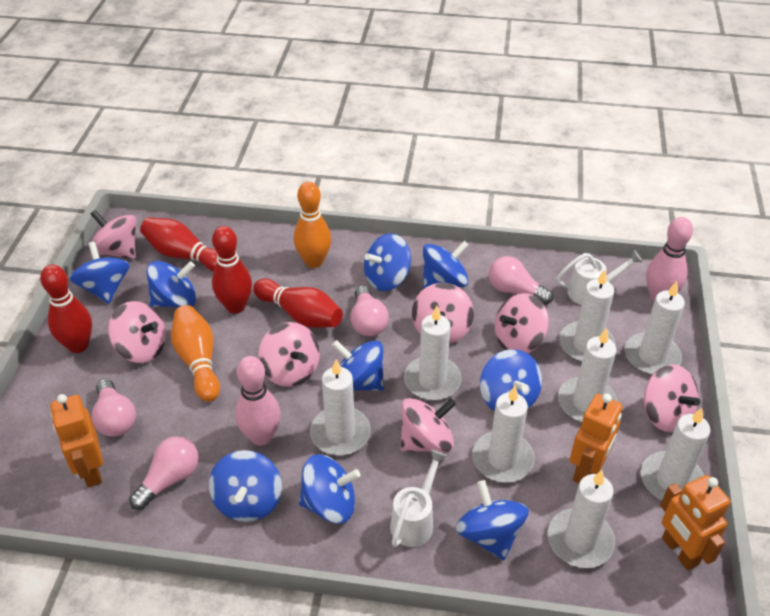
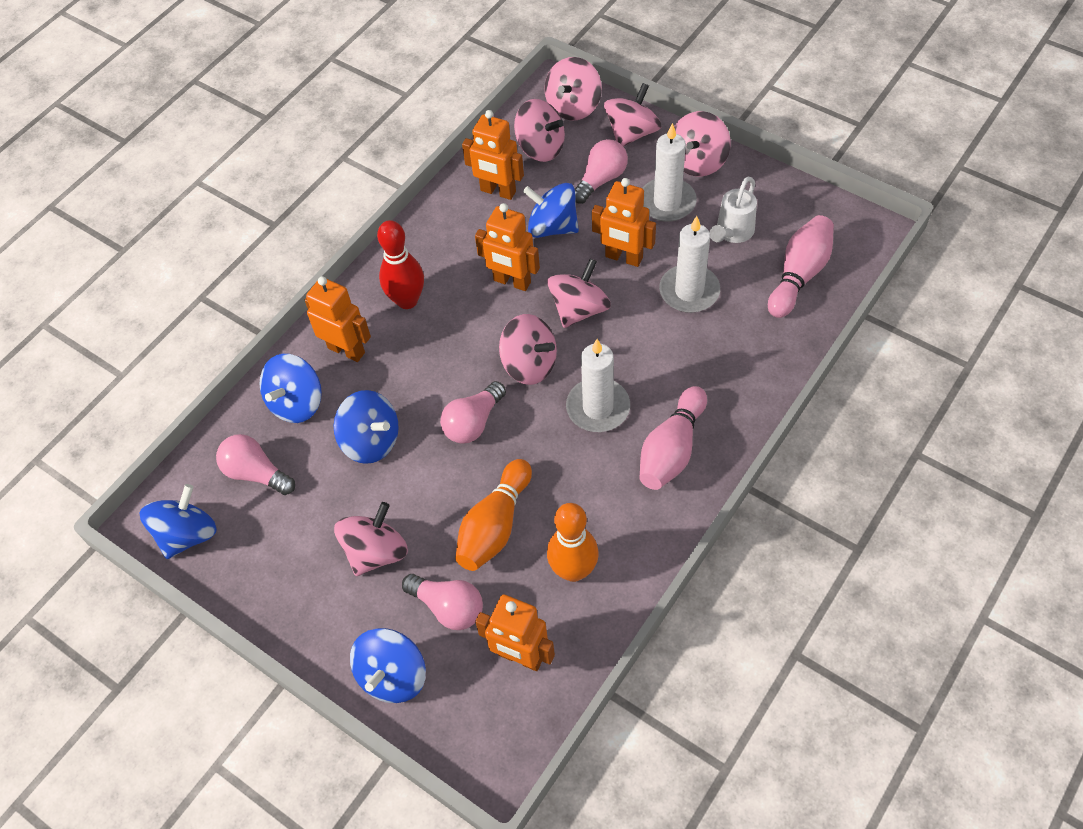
blue spinning top: 9 -> 5
orange robot: 3 -> 5
red bowling pin: 4 -> 1
white candle: 8 -> 3
white watering can: 2 -> 1

